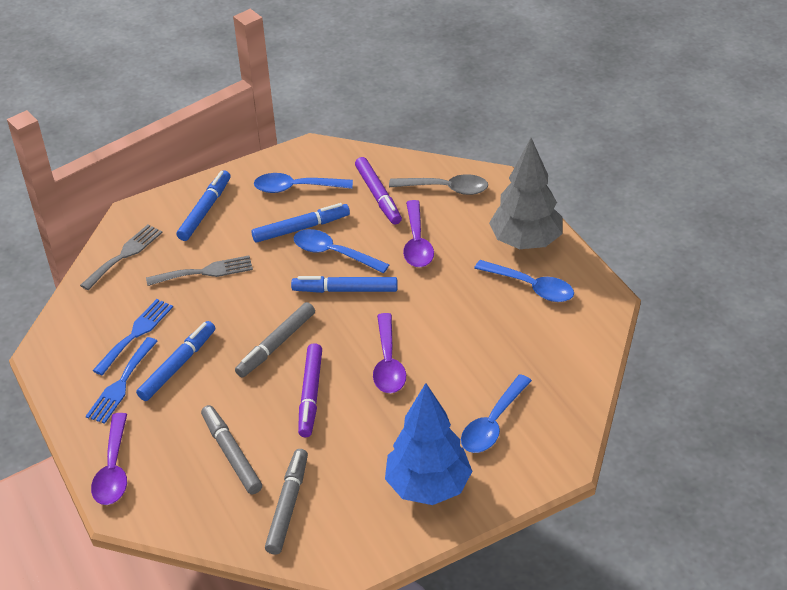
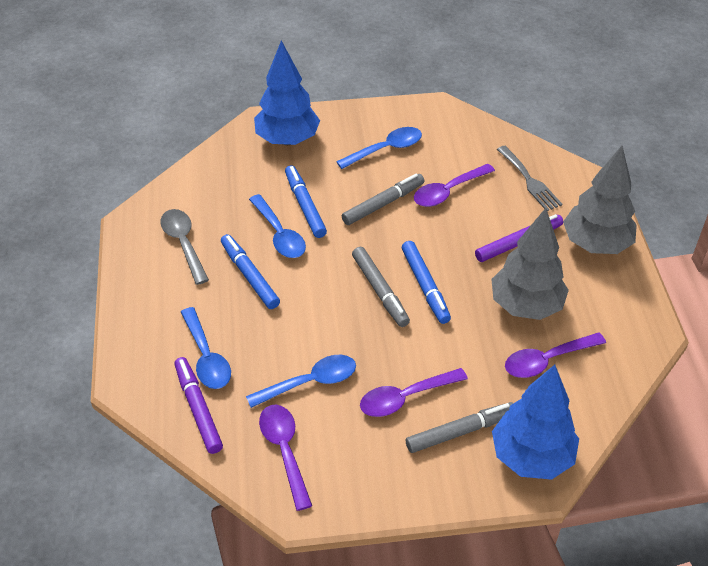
blue fork: 2 -> 0
blue marker: 4 -> 3
blue tree: 1 -> 2
grey fork: 2 -> 1
grey tree: 1 -> 2
purple spoon: 3 -> 4

